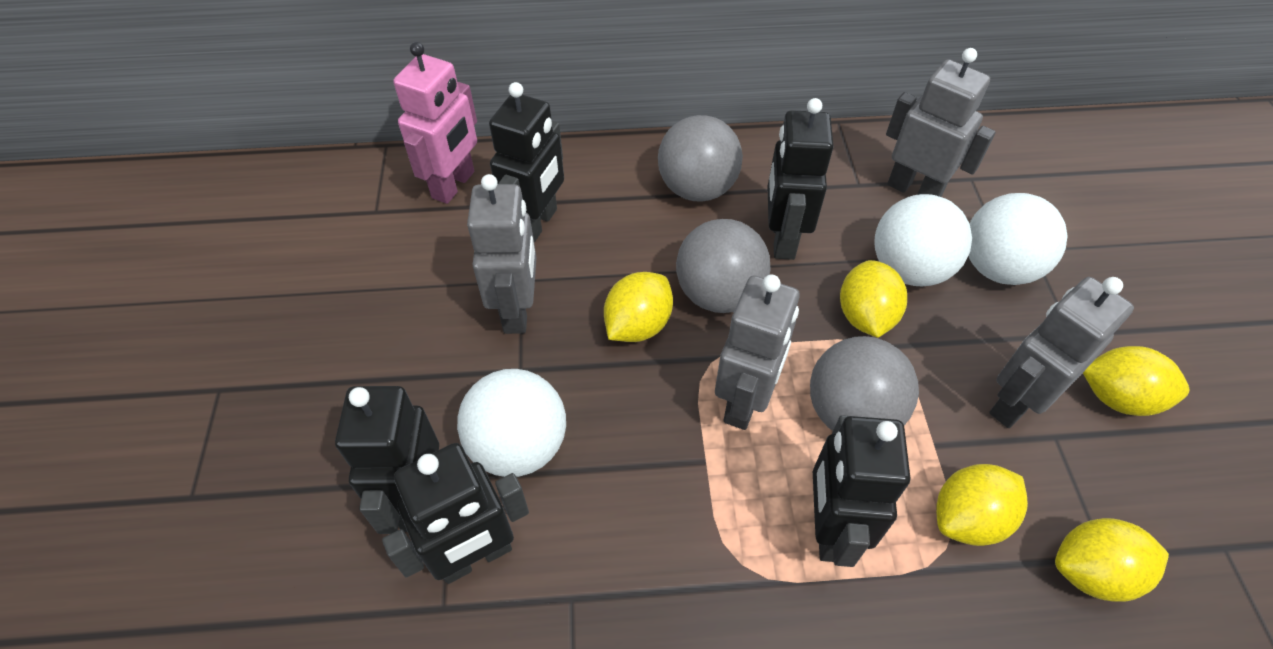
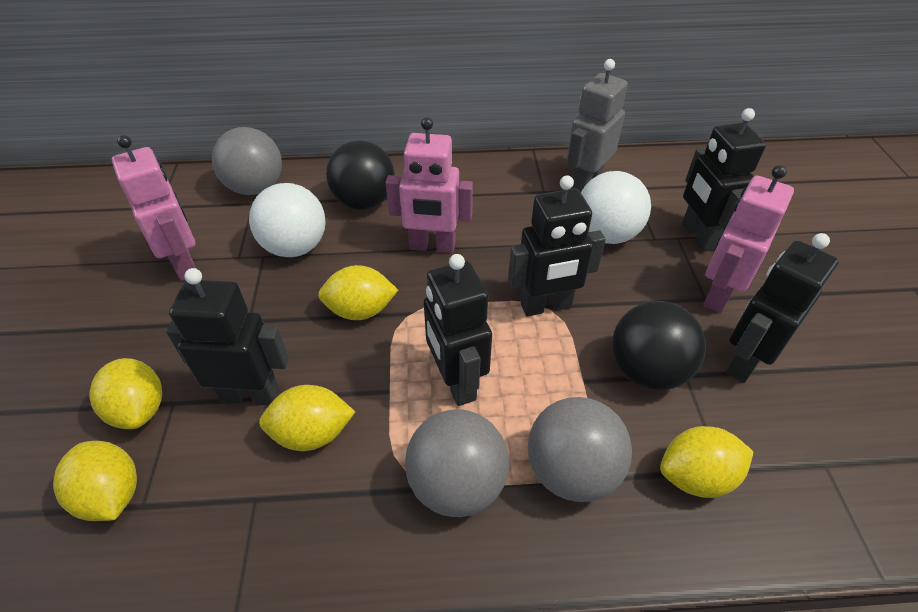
black ball: 0 -> 2
grey robot: 4 -> 1
pink robot: 1 -> 3
white ball: 3 -> 2

